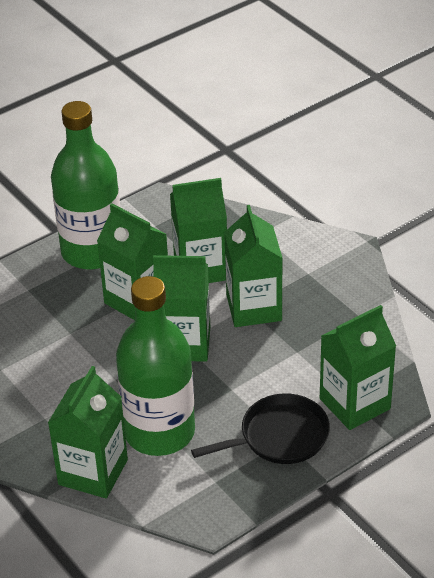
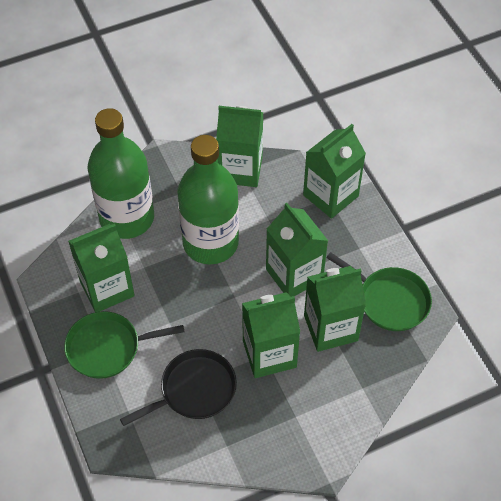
green pan: 0 -> 2

